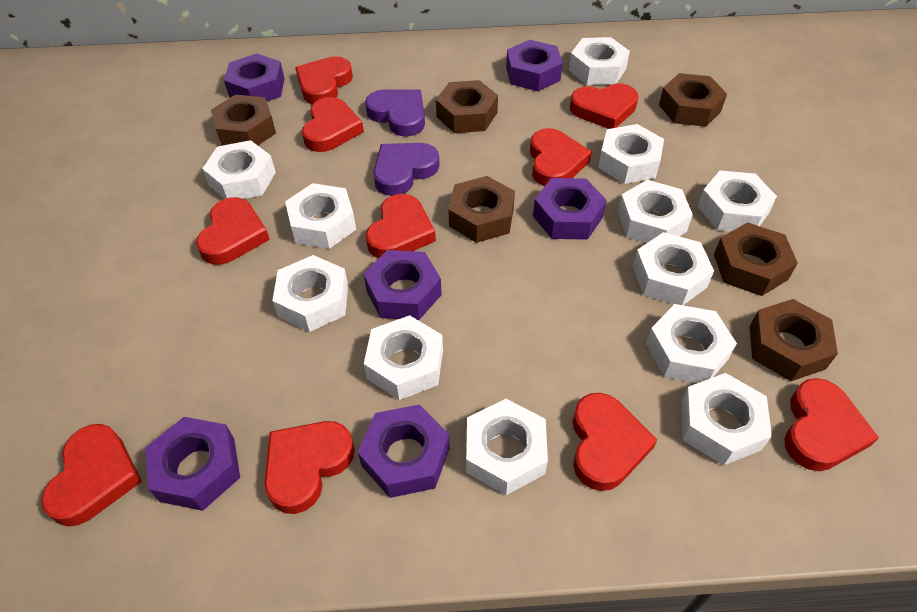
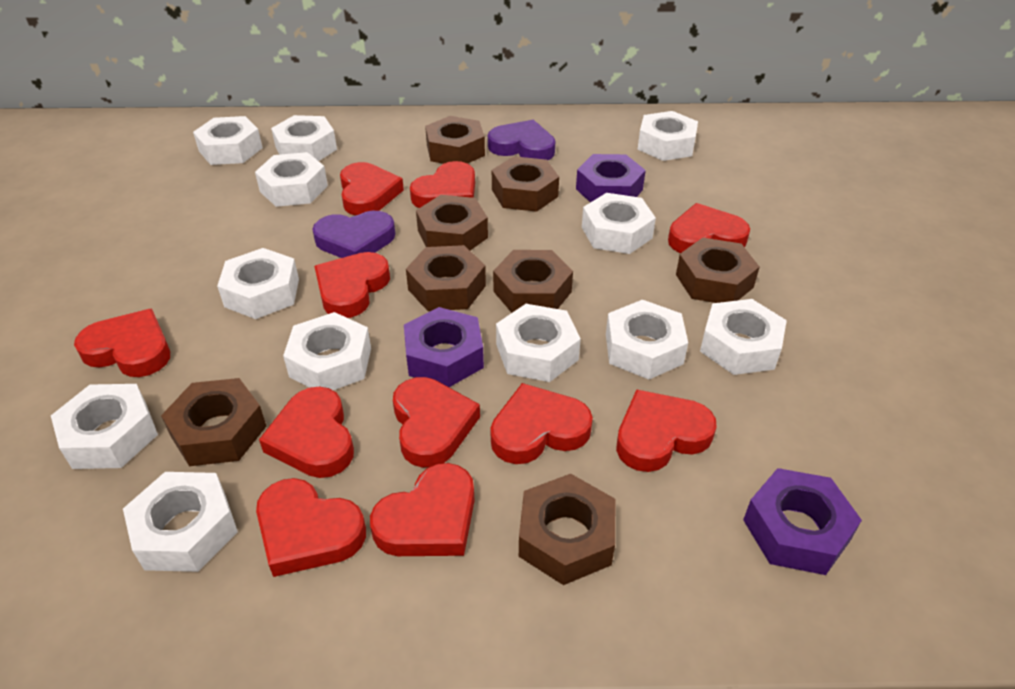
brown nut: 6 -> 8
purple nut: 6 -> 3
red heart: 10 -> 11

